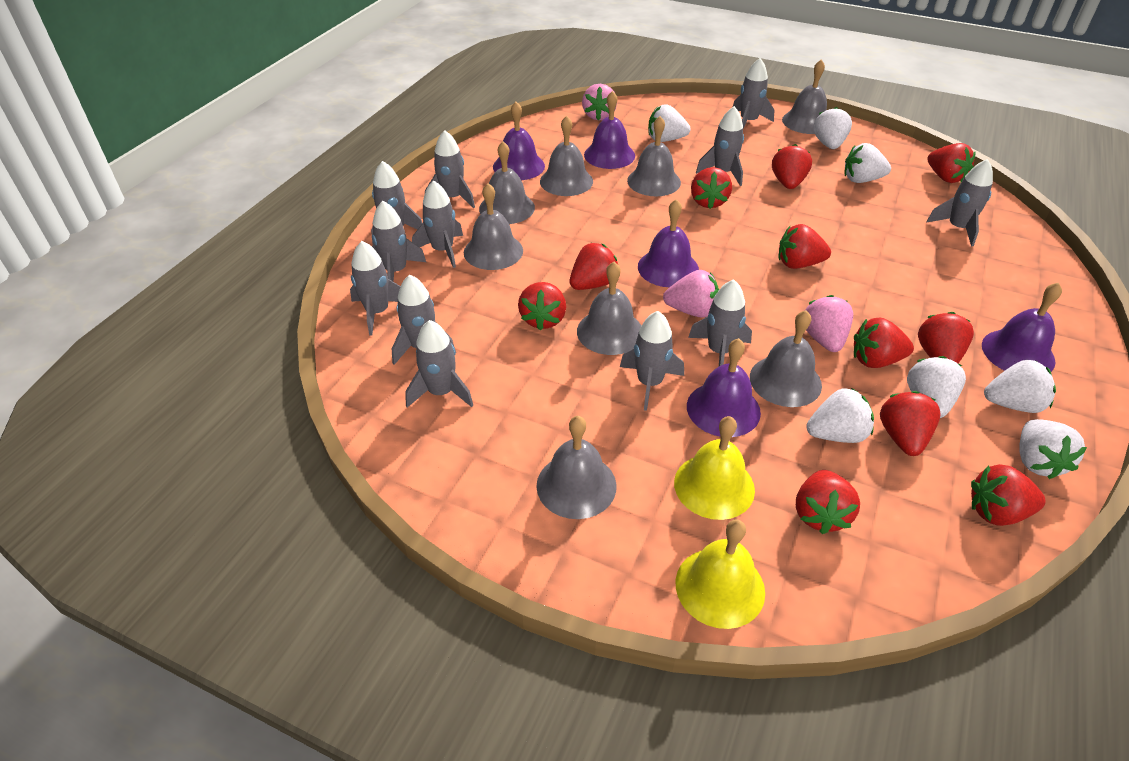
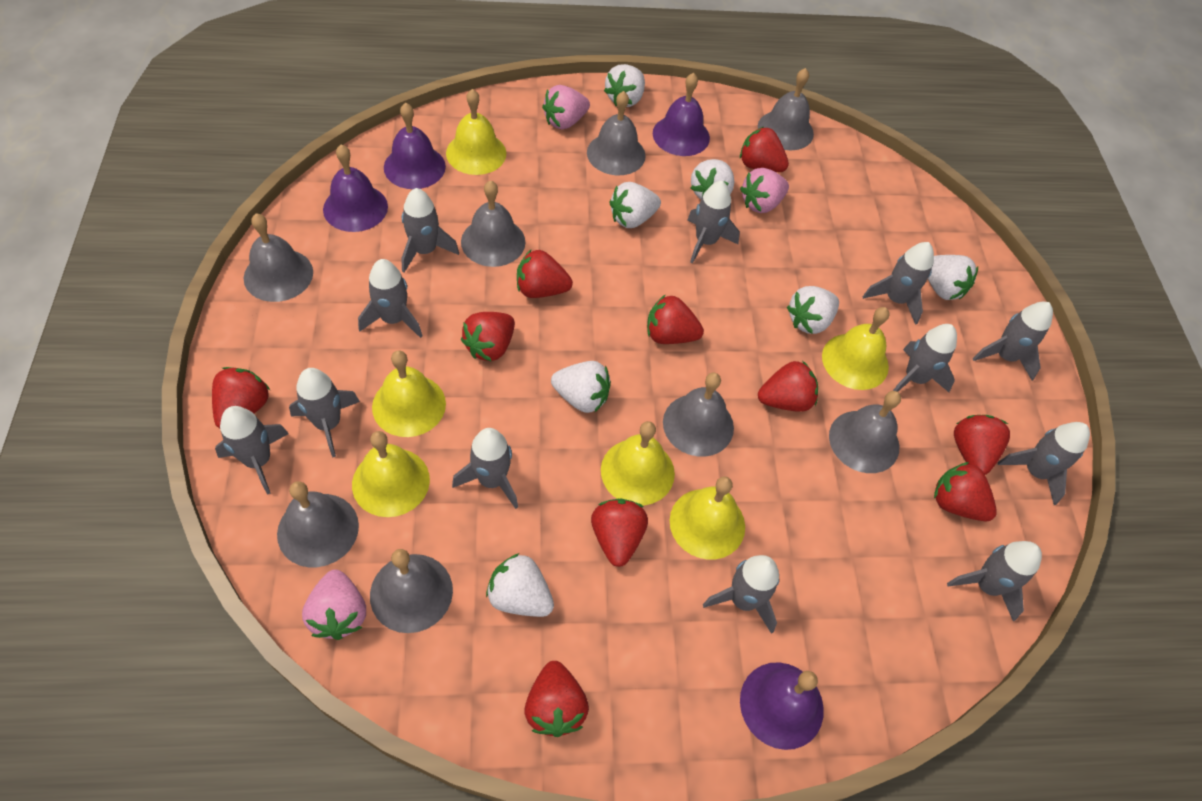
purple bell: 5 -> 4
red strawberry: 11 -> 10
yellow bell: 2 -> 6

